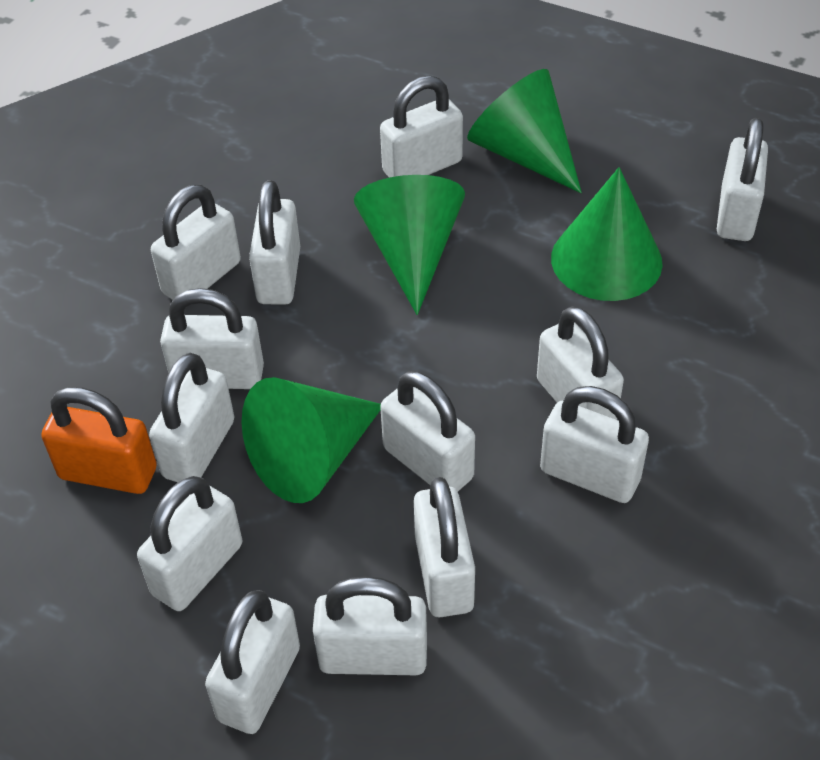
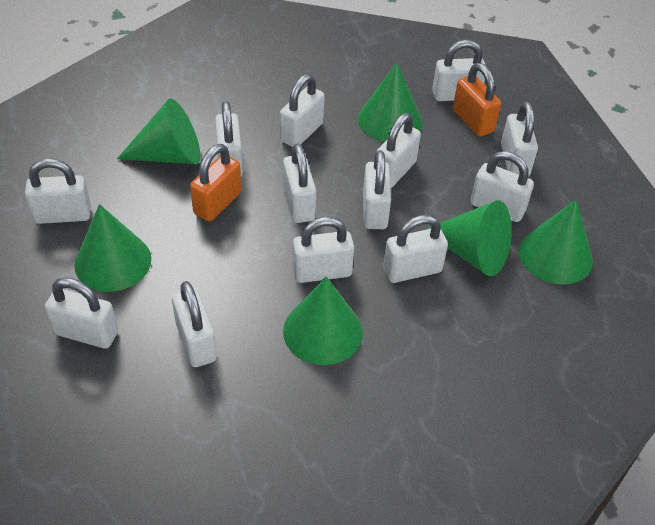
green cone: 4 -> 6
orange padlock: 1 -> 2

